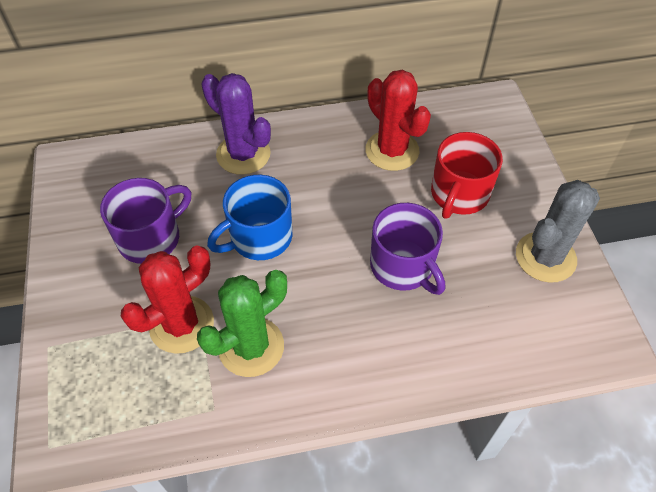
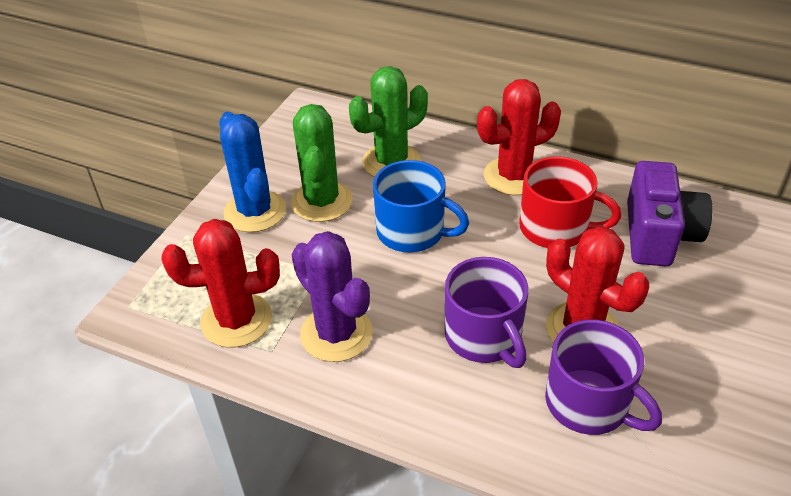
blue cactus: 0 -> 1
green cactus: 1 -> 2
grey cactus: 1 -> 0
purple camera: 0 -> 1
red cactus: 2 -> 3

